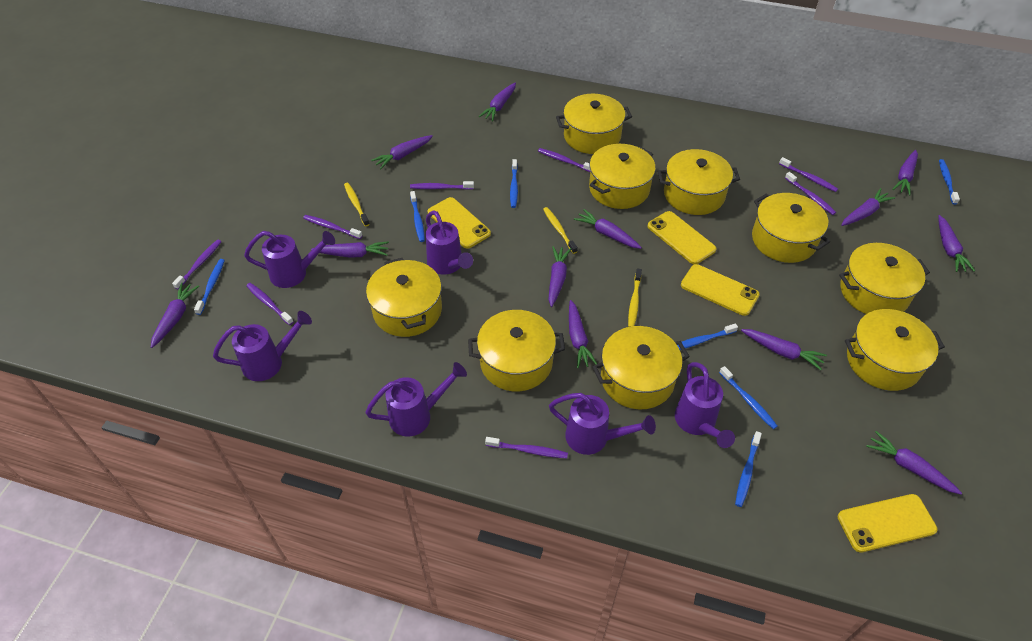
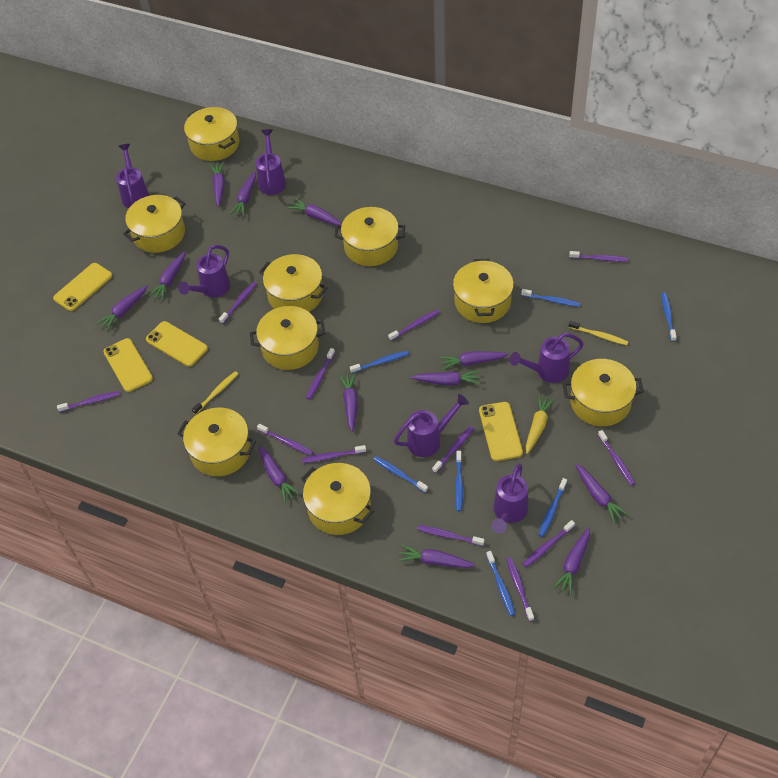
purple toothbrush: 8 -> 12
yellow carrot: 0 -> 1
yellow toothbrush: 3 -> 2

